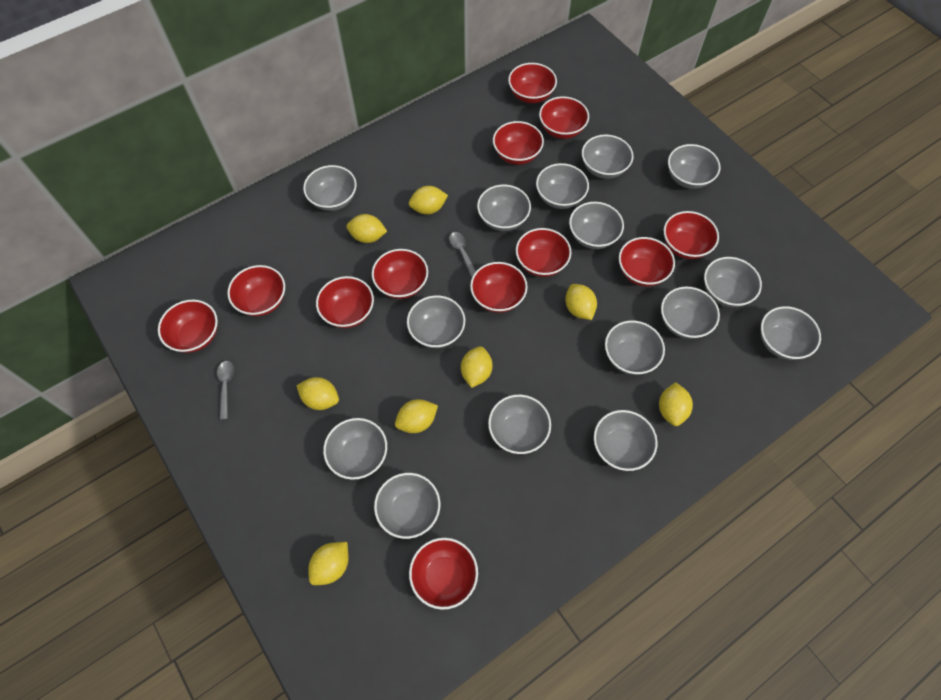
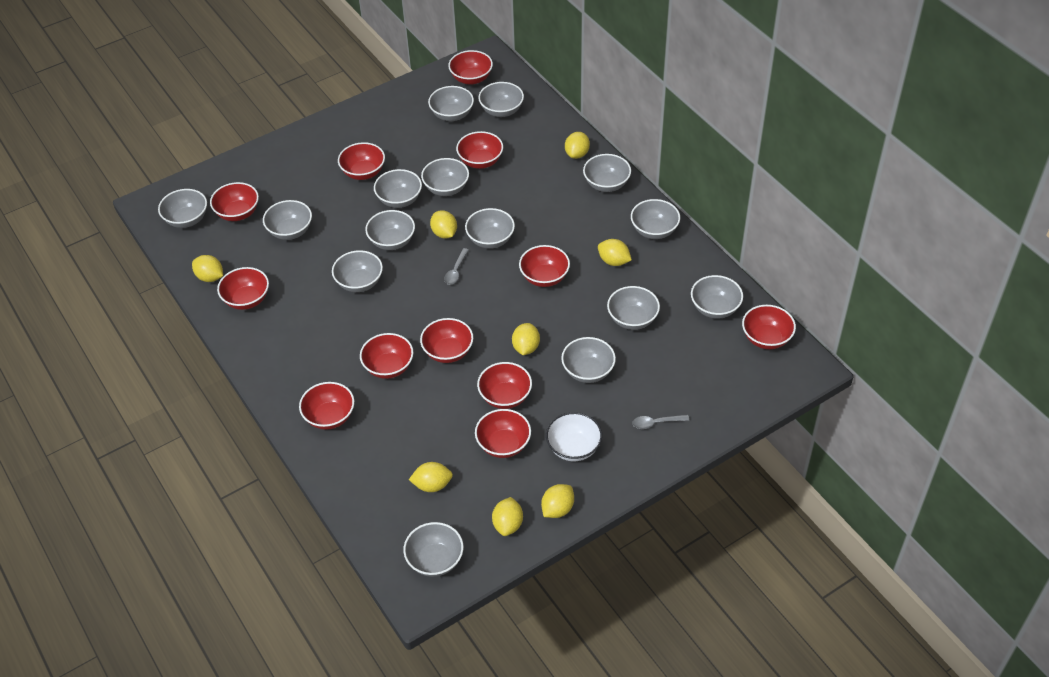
white bowl: 0 -> 1

